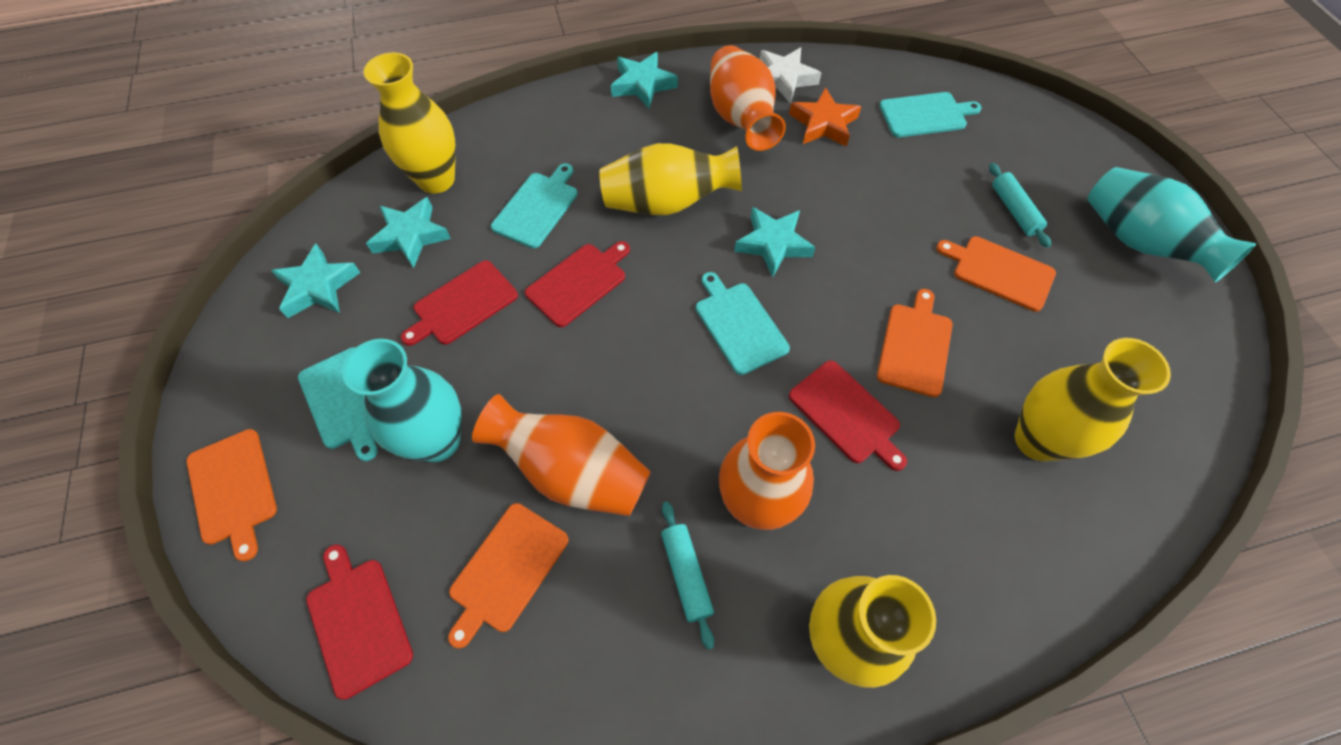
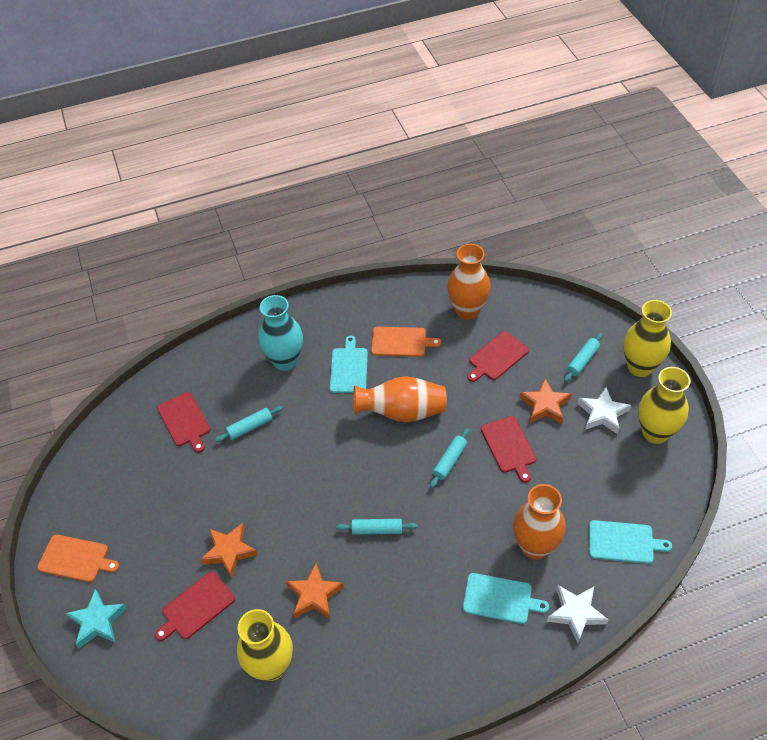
orange cutting board: 4 -> 2
orange star: 1 -> 3
turquoise cutting board: 4 -> 3
turquoise rolling pin: 2 -> 4
turquoise star: 4 -> 1
turquoise vase: 2 -> 1
white star: 1 -> 2
yellow vase: 4 -> 3

